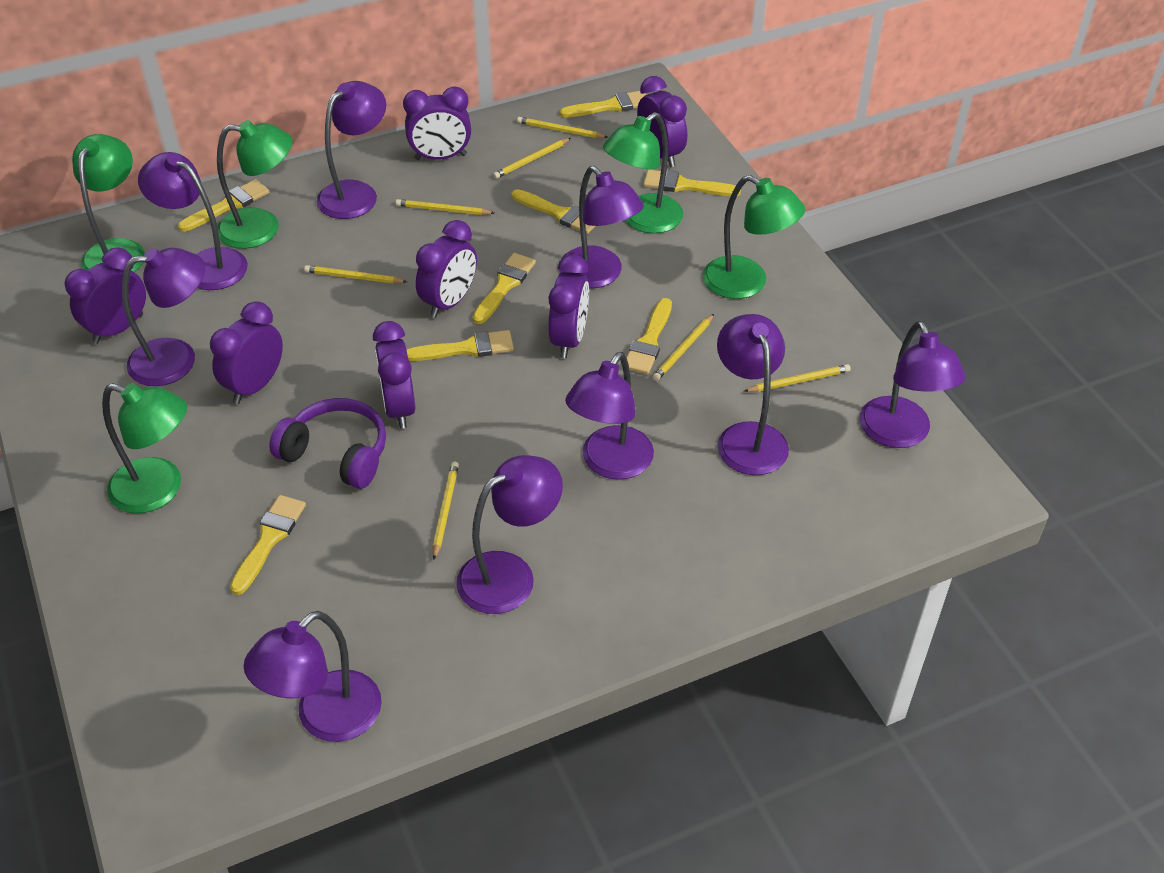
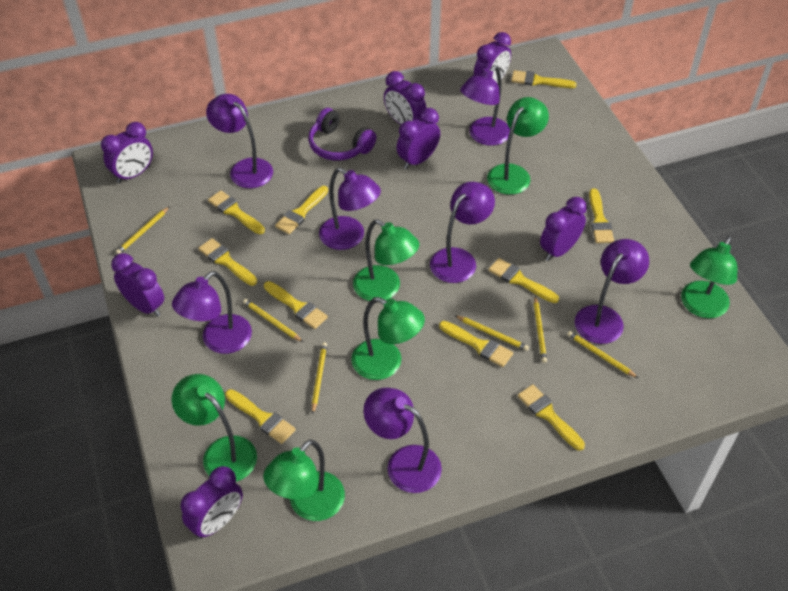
green lamp: 5 -> 6
purple lamp: 9 -> 7
yellow brush: 8 -> 10
yellow pencil: 7 -> 6

